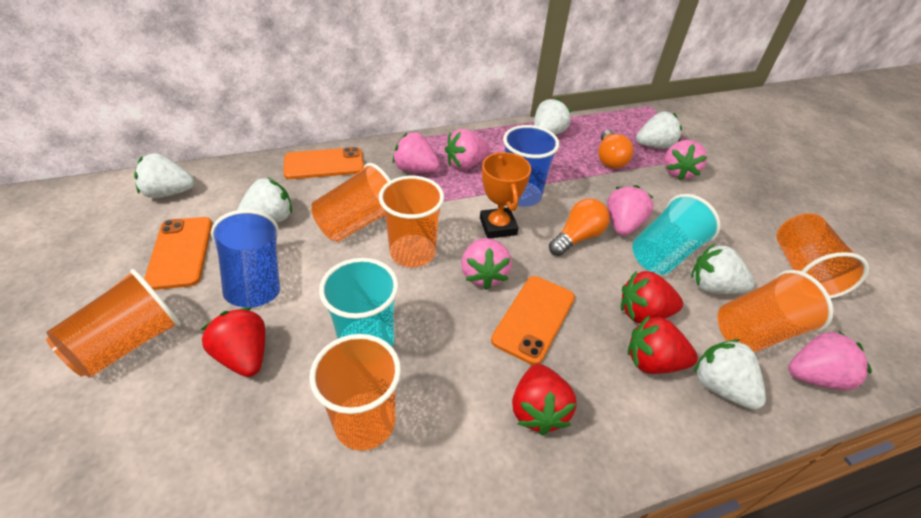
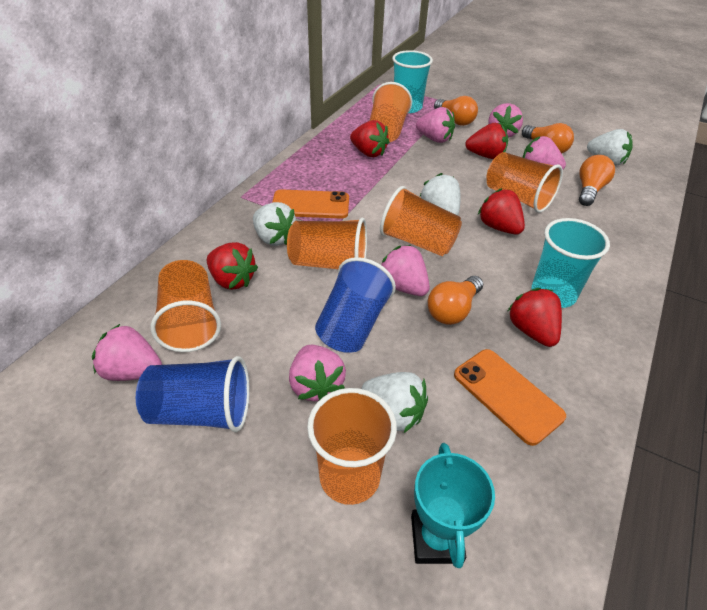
orange light bulb: 2 -> 4
orange phone: 3 -> 2
orange trophy: 1 -> 0
red strawberry: 4 -> 5
turquoise trophy: 0 -> 1
white strawberry: 6 -> 4

